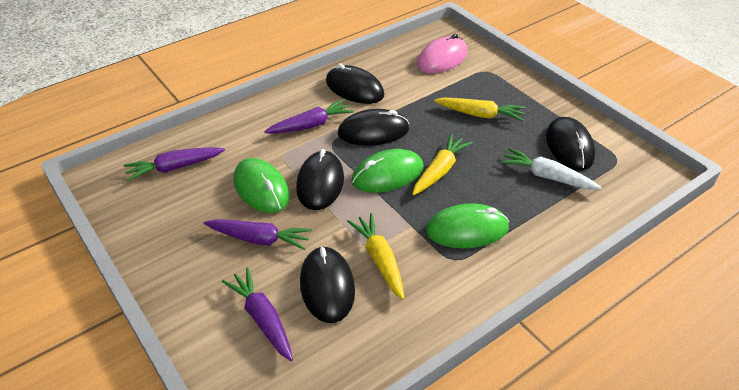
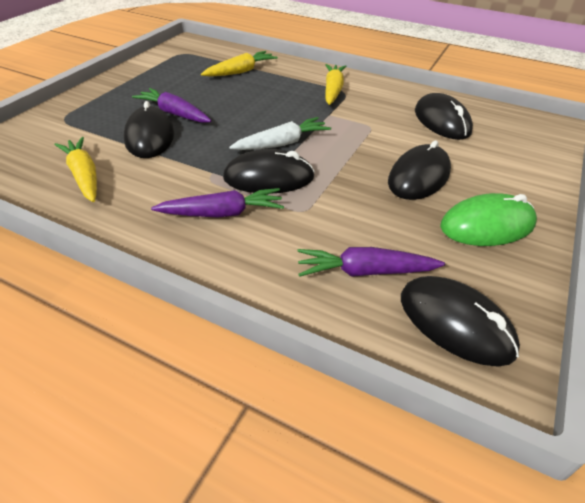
green mouse: 3 -> 1
pink mouse: 1 -> 0
purple carrot: 4 -> 3

